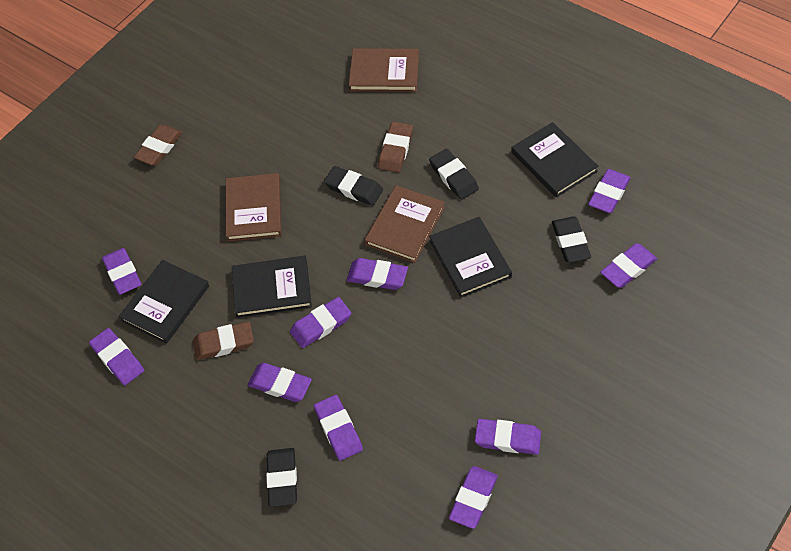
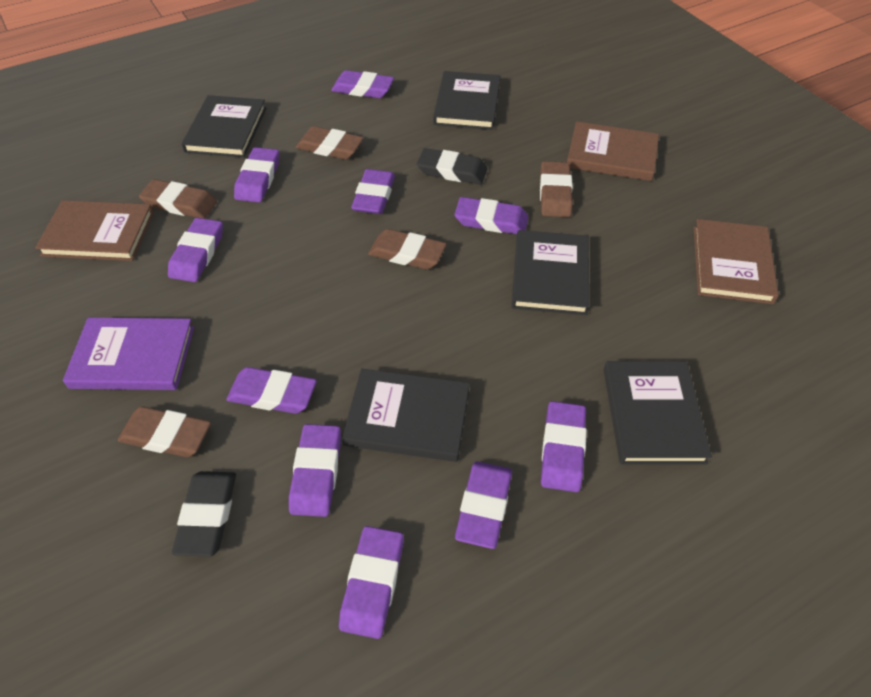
black book: 4 -> 5
black eraser: 4 -> 2
brown eraser: 3 -> 5
purple book: 0 -> 1

